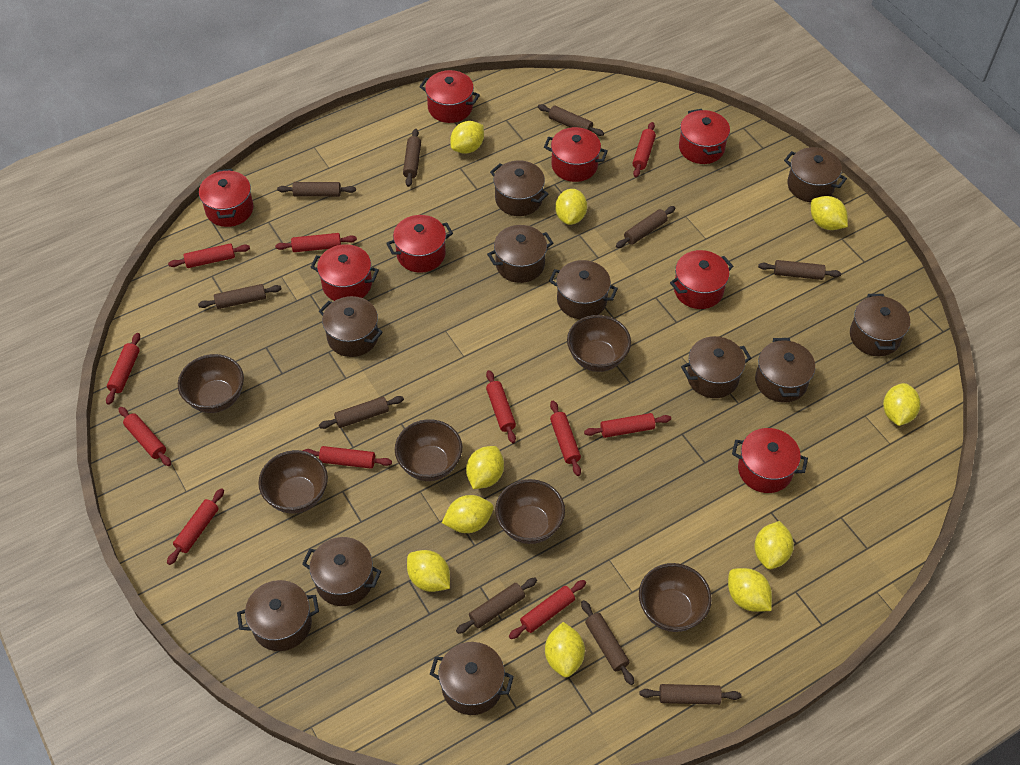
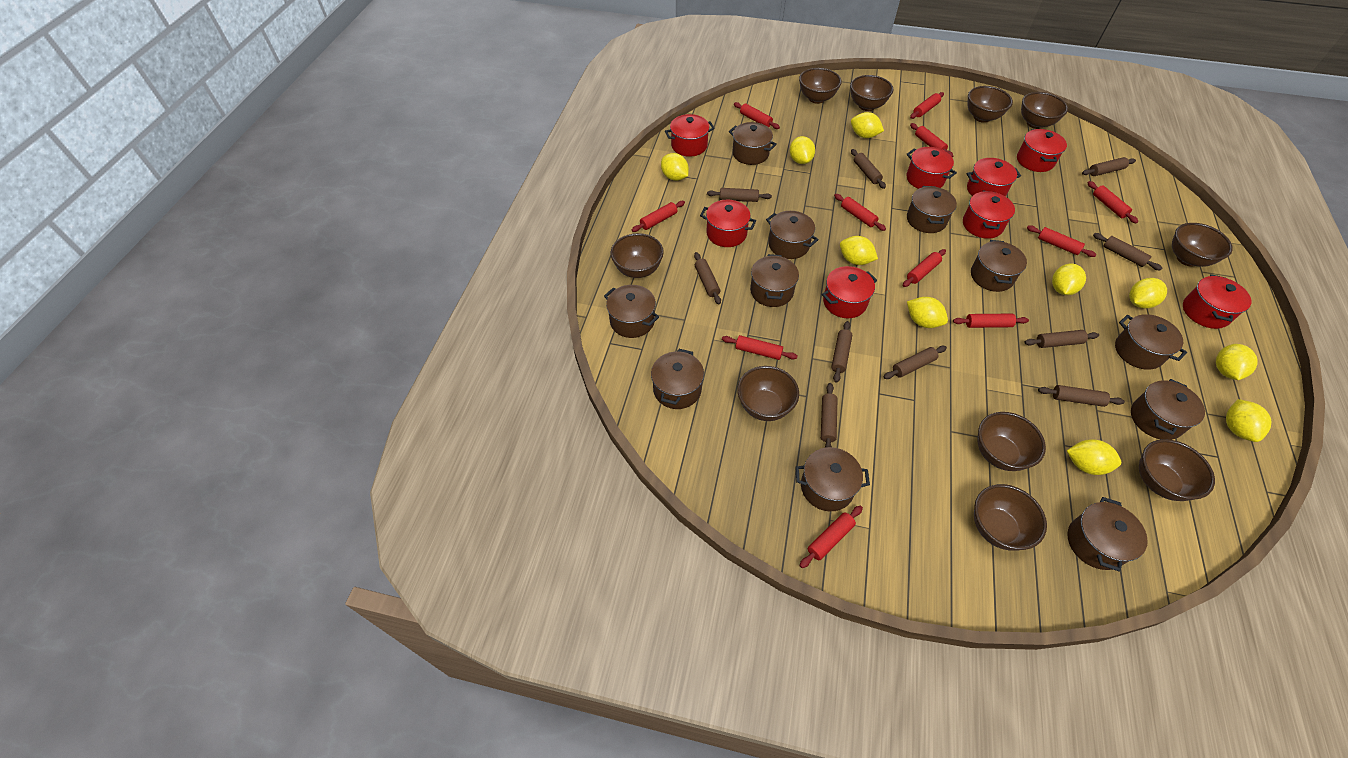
brown bowl: 6 -> 10

